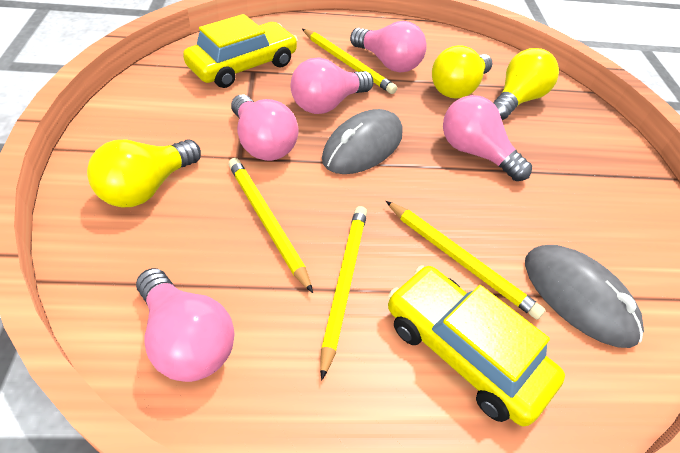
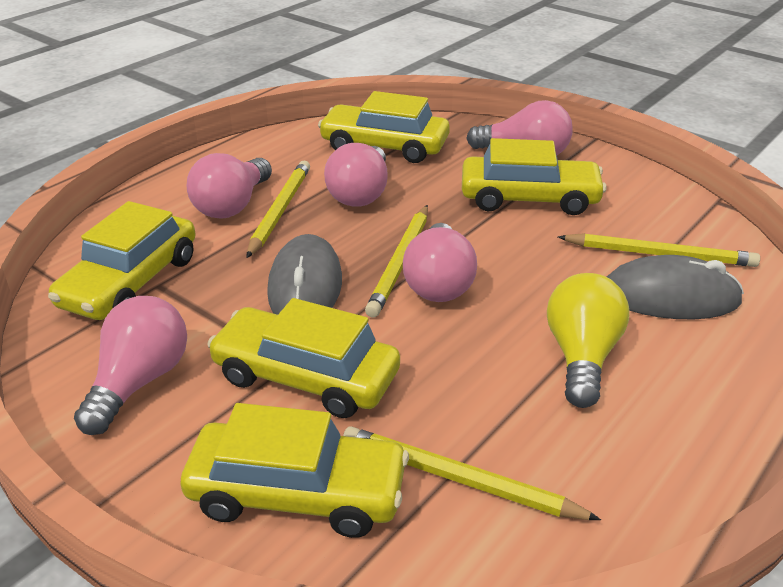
yellow car: 2 -> 5
yellow light bulb: 3 -> 1

